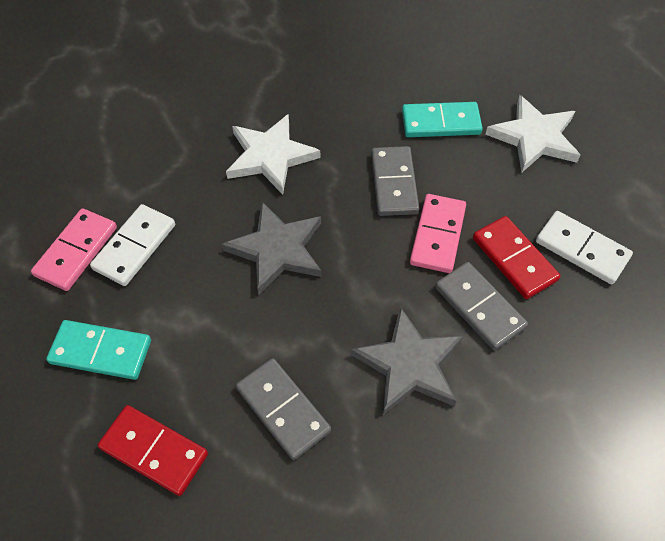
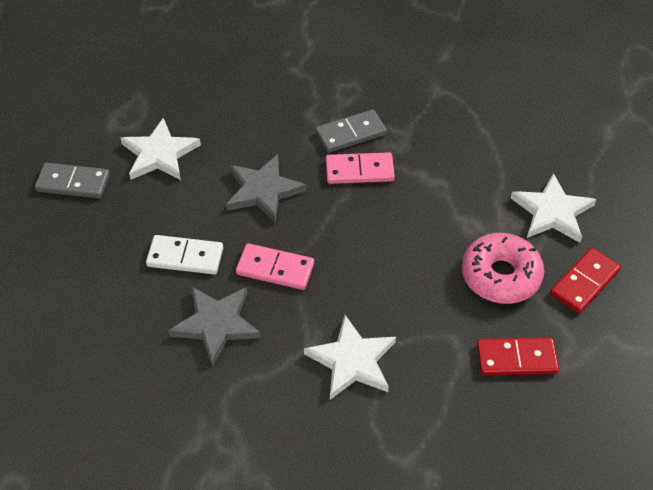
grey domino: 3 -> 2
pink donut: 0 -> 1
turquoise domino: 2 -> 0
white domino: 2 -> 1
white star: 2 -> 3

